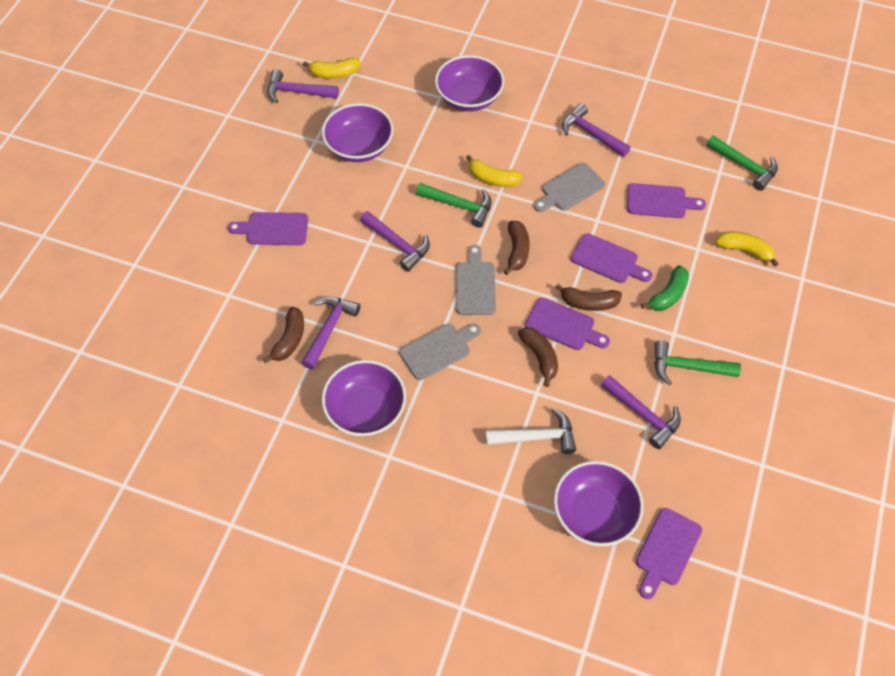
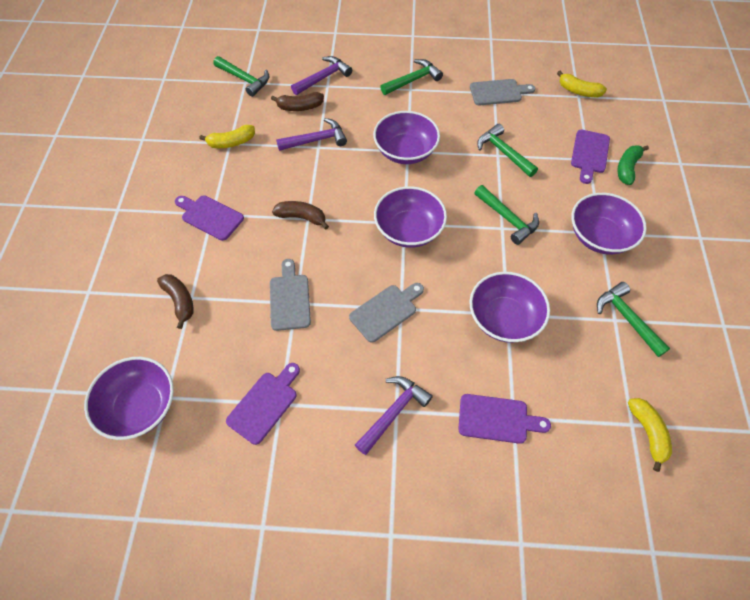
brown banana: 4 -> 3
green hammer: 3 -> 5
purple bowl: 4 -> 5
purple cutting board: 5 -> 4
purple hammer: 5 -> 3
white hammer: 1 -> 0

